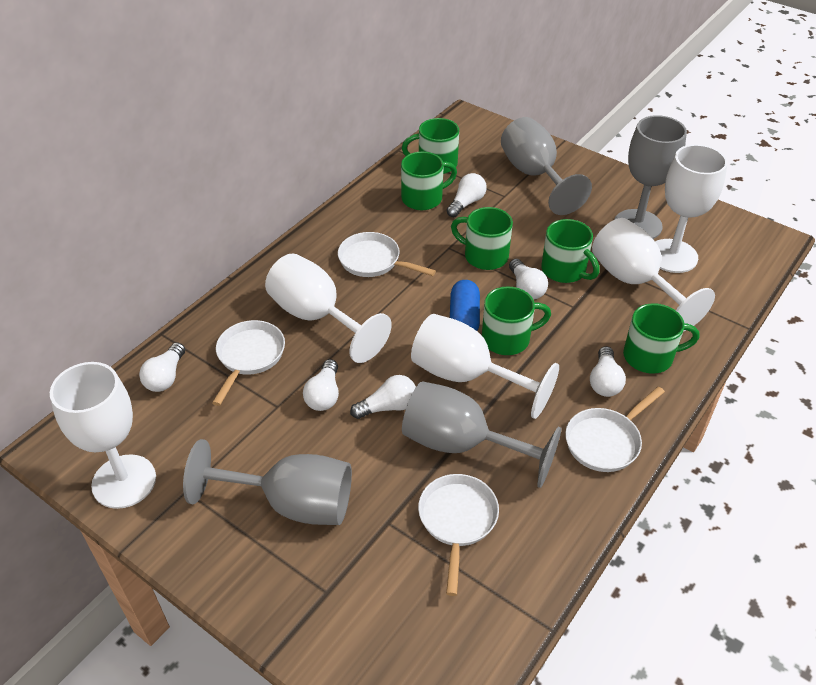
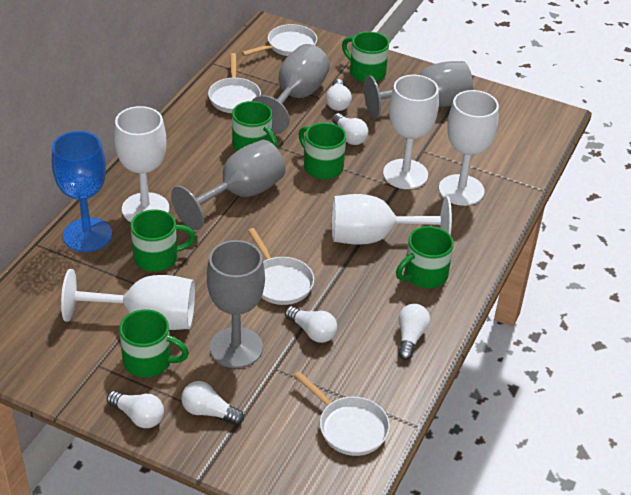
blue capsule: 1 -> 0
blue goblet: 0 -> 1

